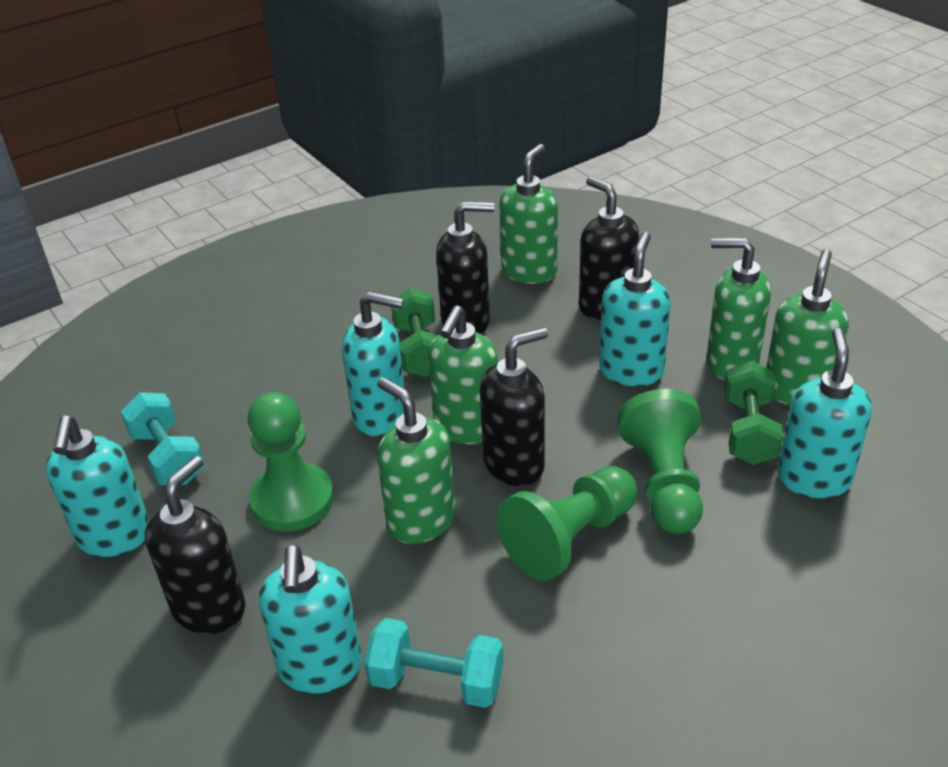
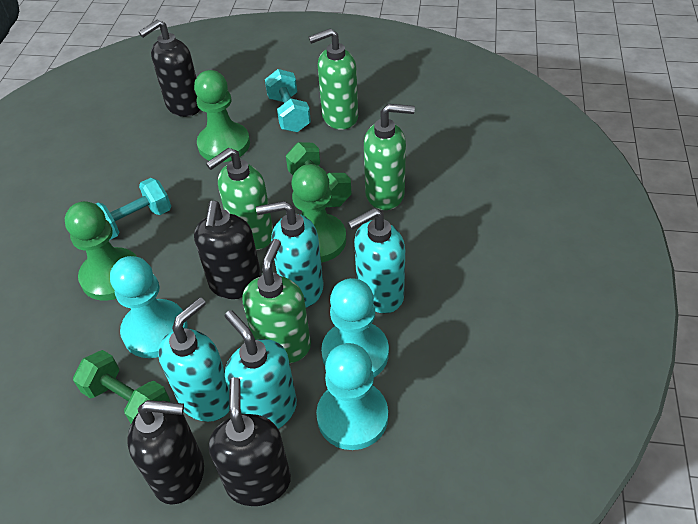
green soap dispenser: 5 -> 4
turquoise pawn: 0 -> 3
turquoise soap dispenser: 5 -> 4

